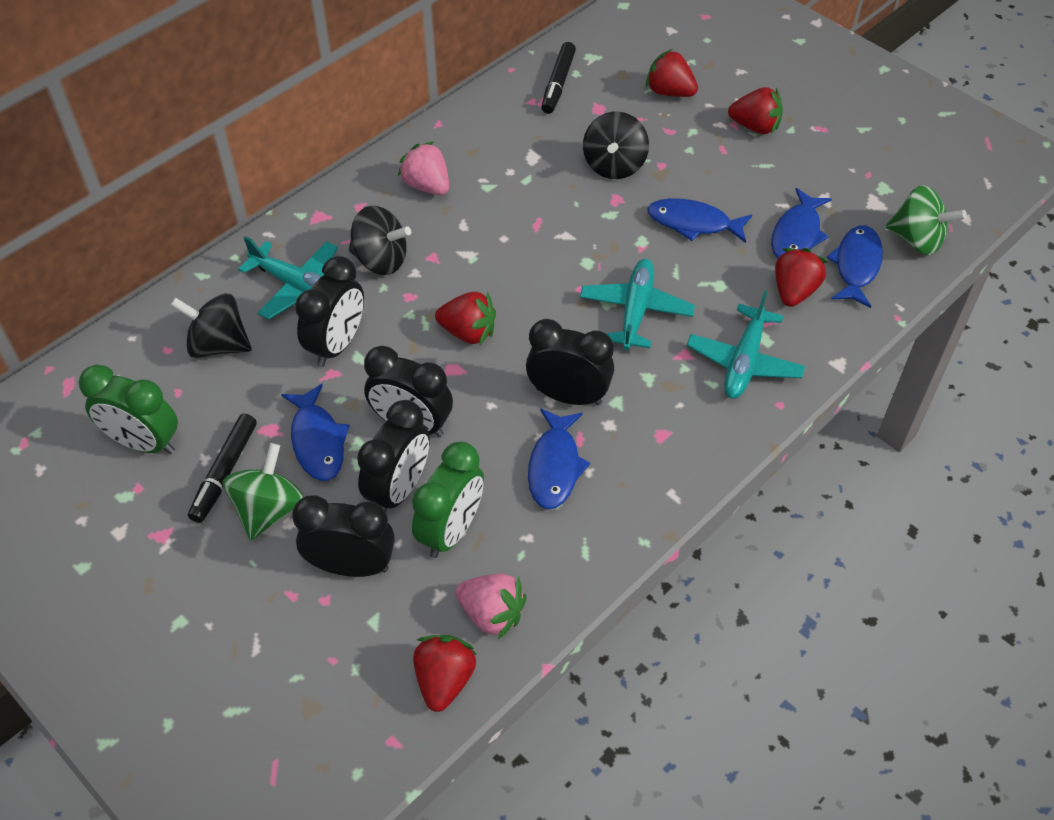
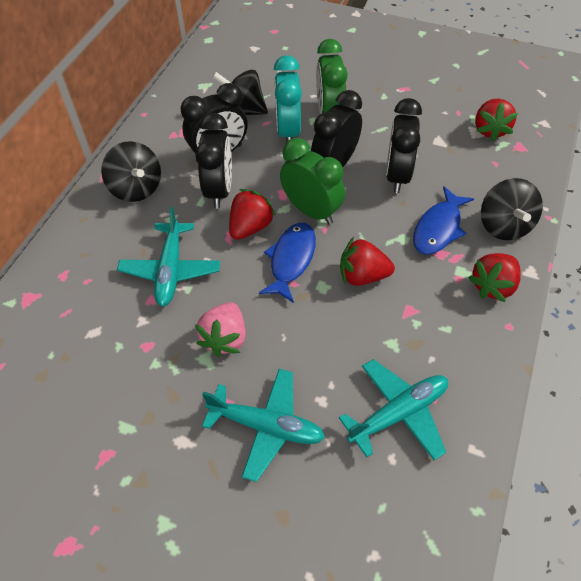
black clock: 5 -> 4
black marker: 2 -> 0
blue fish: 5 -> 2
green spinning top: 2 -> 0
pink strawberry: 2 -> 1
red strawberry: 5 -> 4
turquoise clock: 0 -> 1

